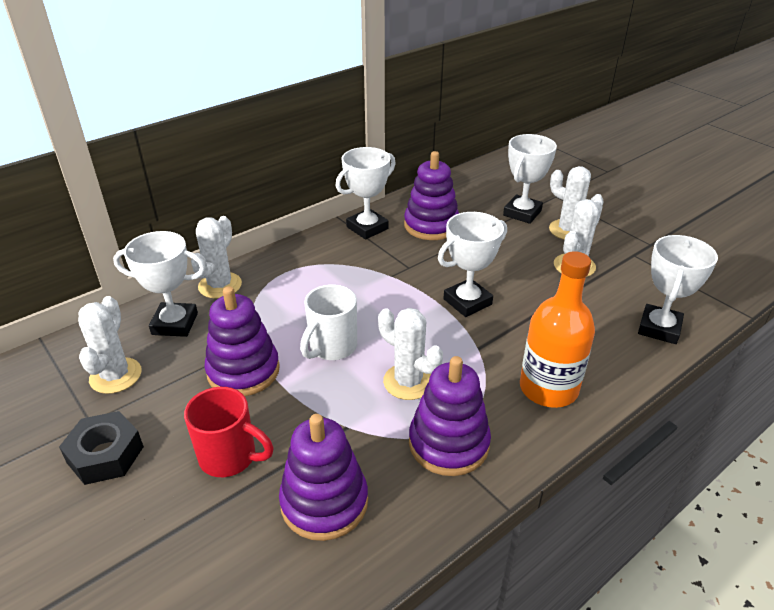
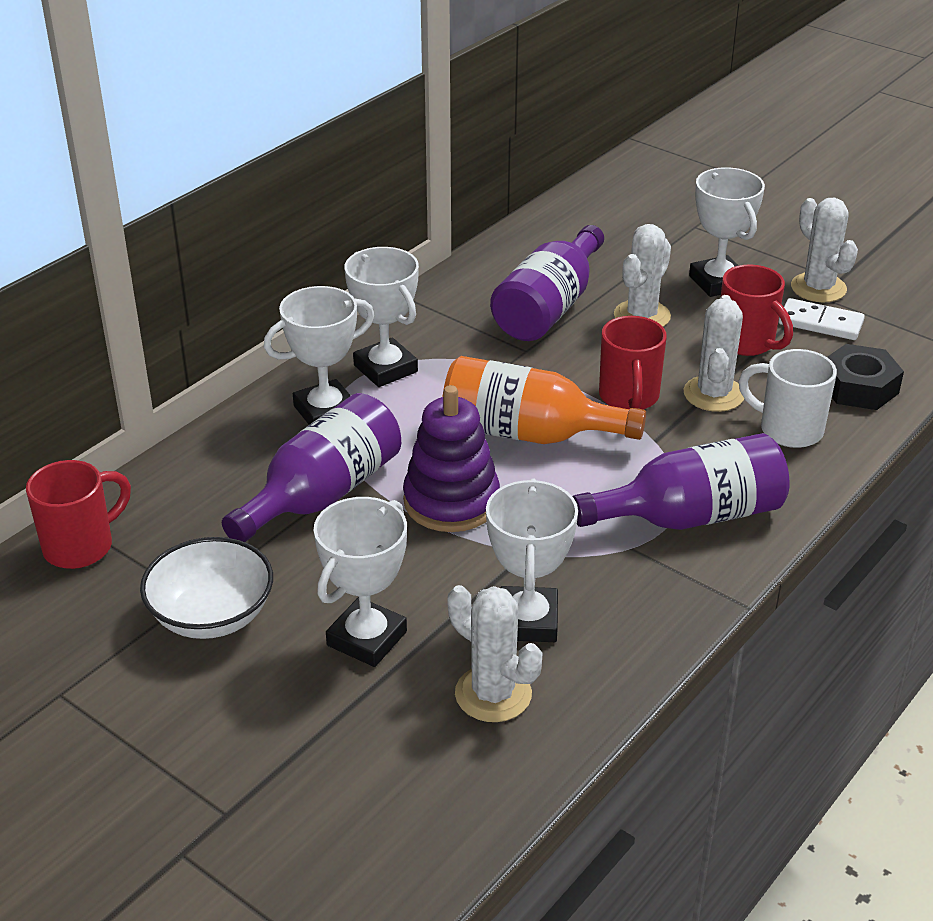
purple bottle: 0 -> 3
purple stacking toy: 4 -> 1
red mug: 1 -> 3
white bowl: 0 -> 1
white cactus: 5 -> 4
white domino: 0 -> 1

